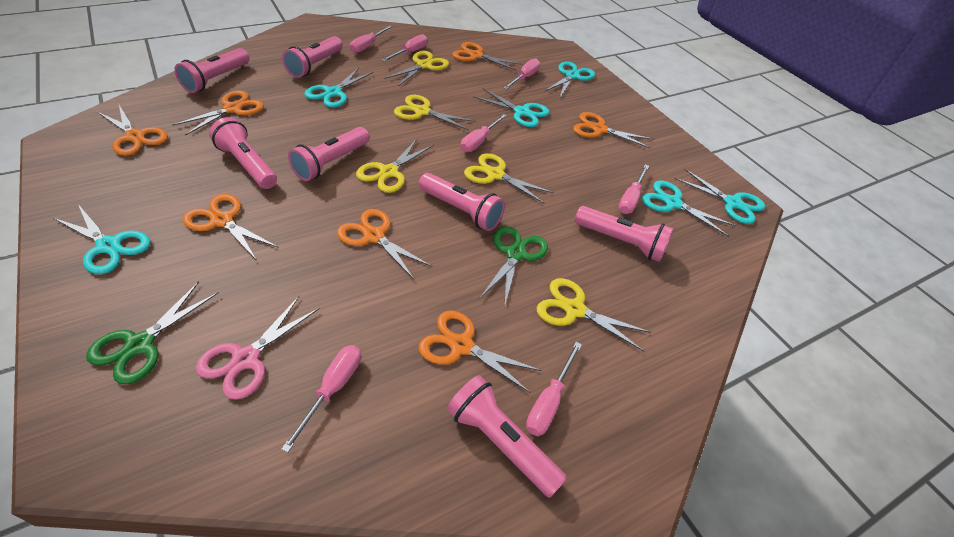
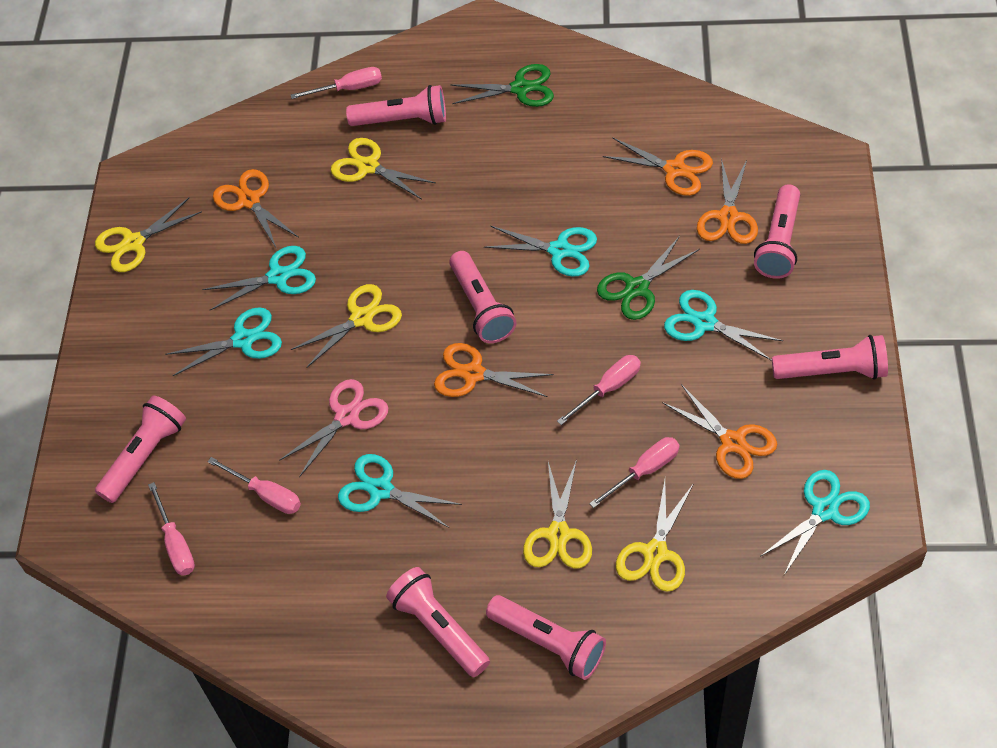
orange scissors: 7 -> 5
pink screwdriver: 7 -> 5

